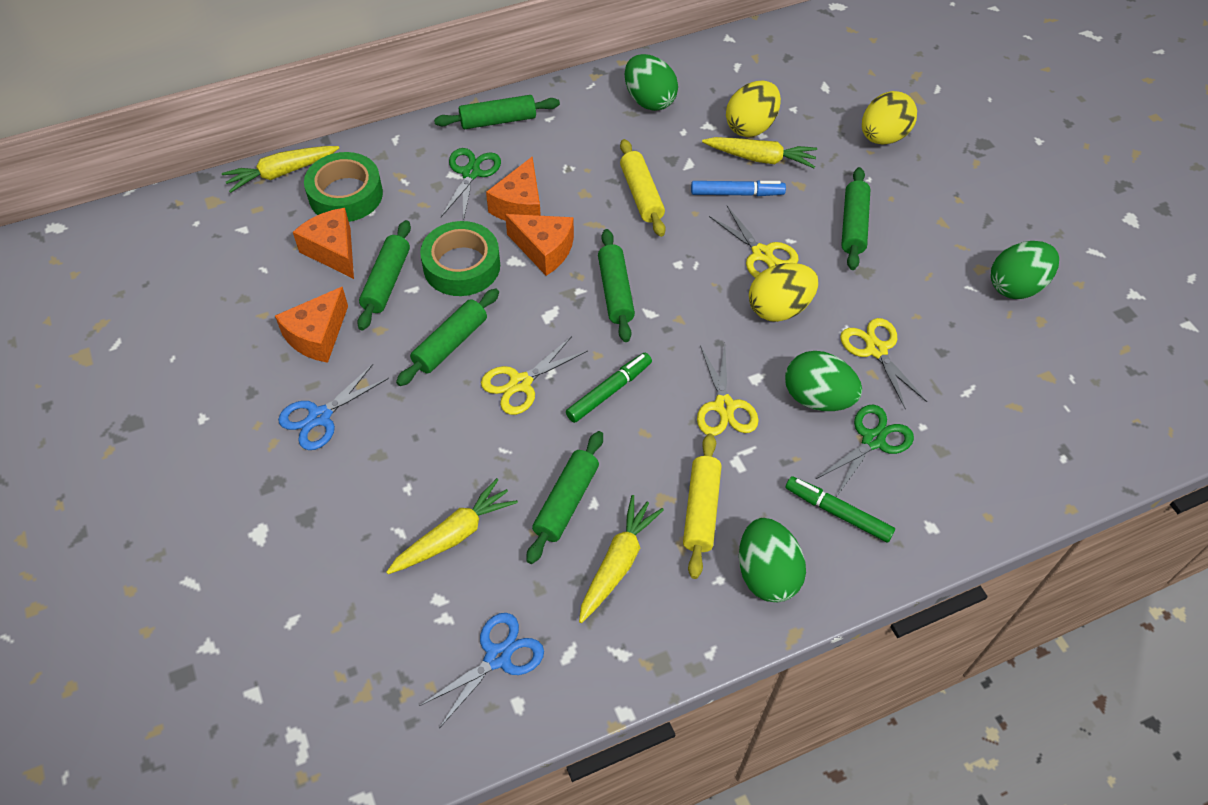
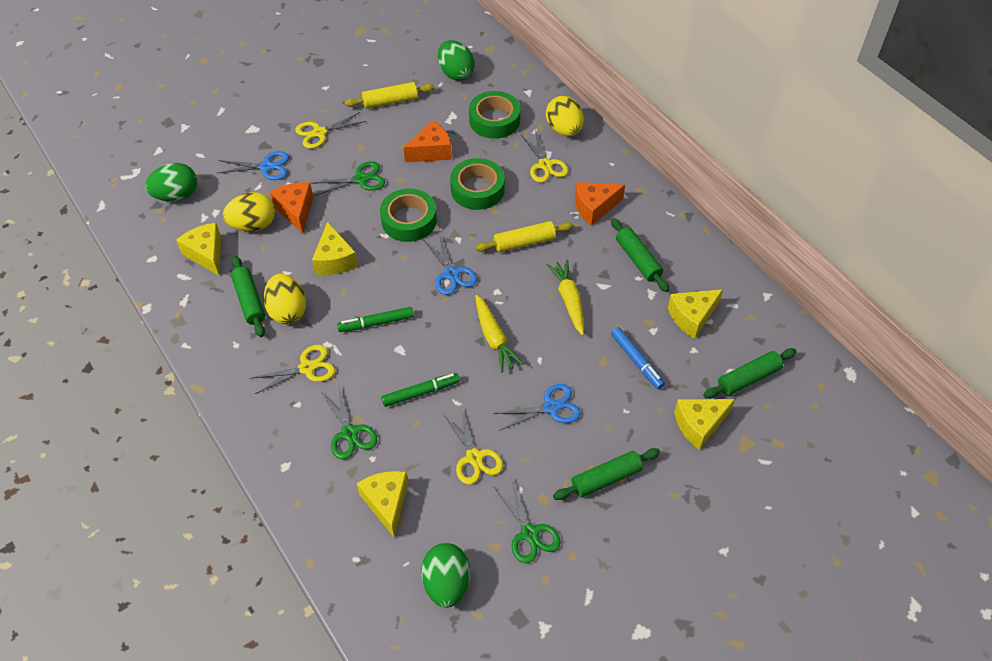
blue scissors: 2 -> 3
green egg: 4 -> 3
green rolling pin: 6 -> 4
green scissors: 2 -> 3
green tape: 2 -> 3
orange cheese: 4 -> 3
yellow carrot: 4 -> 2
yellow cheese: 0 -> 5

